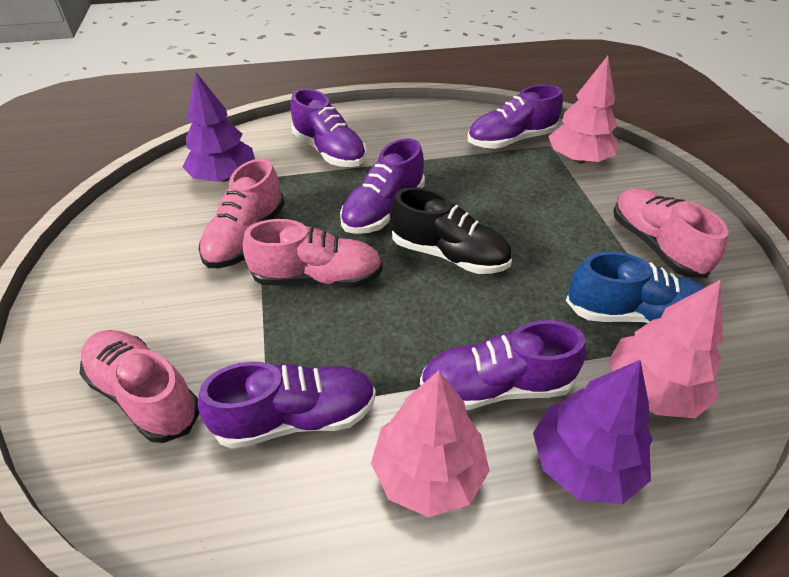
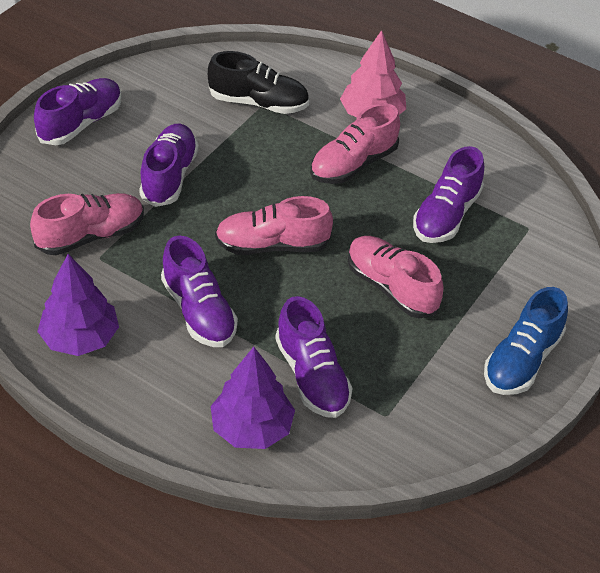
pink tree: 3 -> 1

